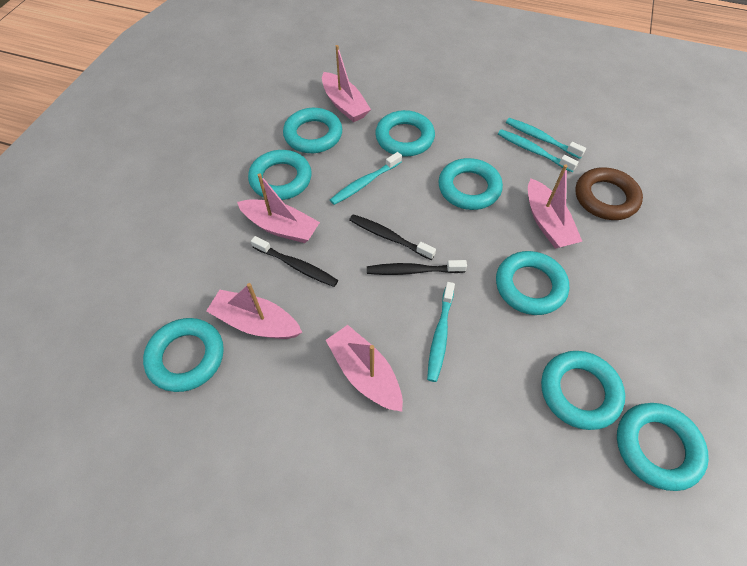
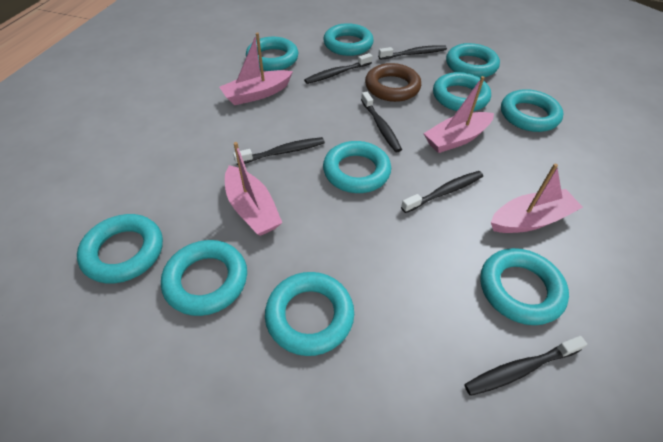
black toothbrush: 3 -> 6
pink boat: 5 -> 4
turquoise ring: 8 -> 10
turquoise toothbrush: 4 -> 0

